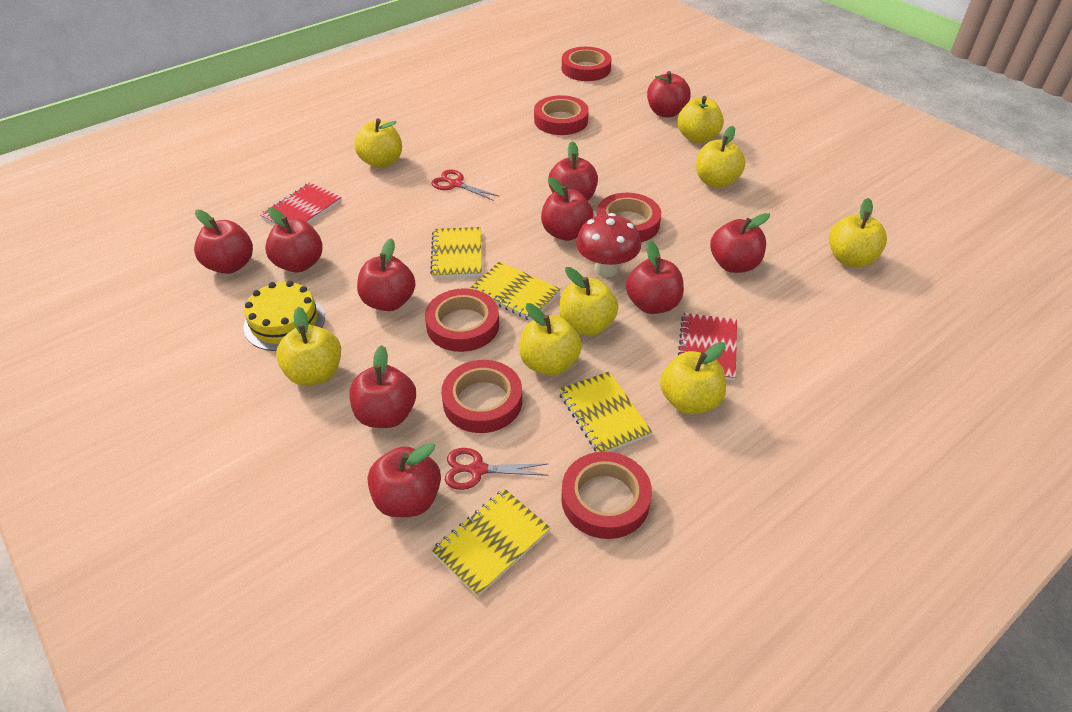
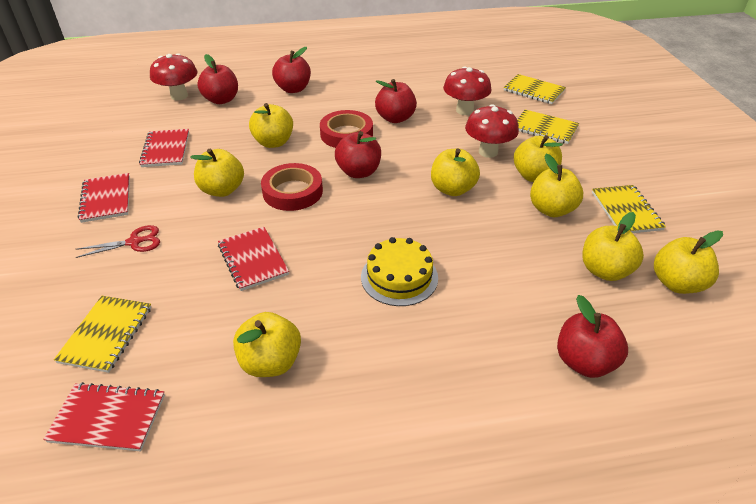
red apple: 10 -> 5
red mushroom: 1 -> 3
red notebook: 2 -> 4
red scissors: 2 -> 1
red tape: 6 -> 2

